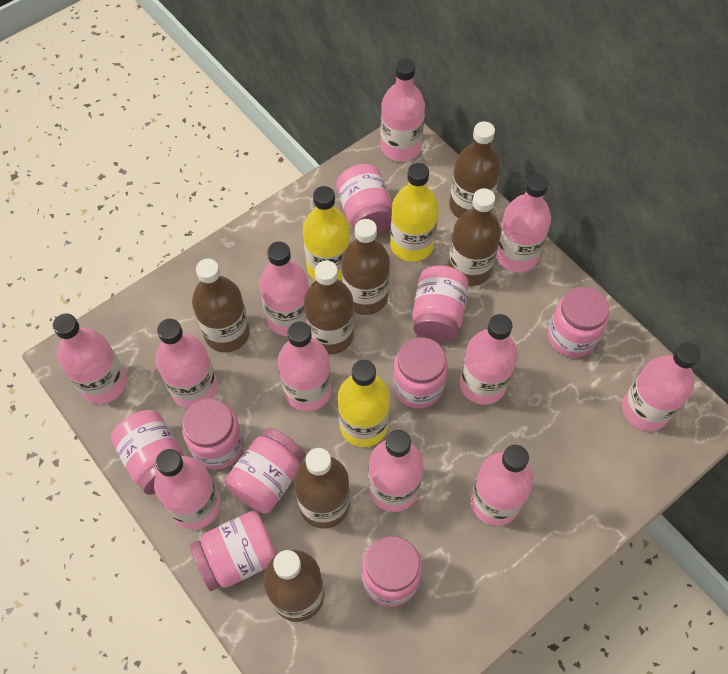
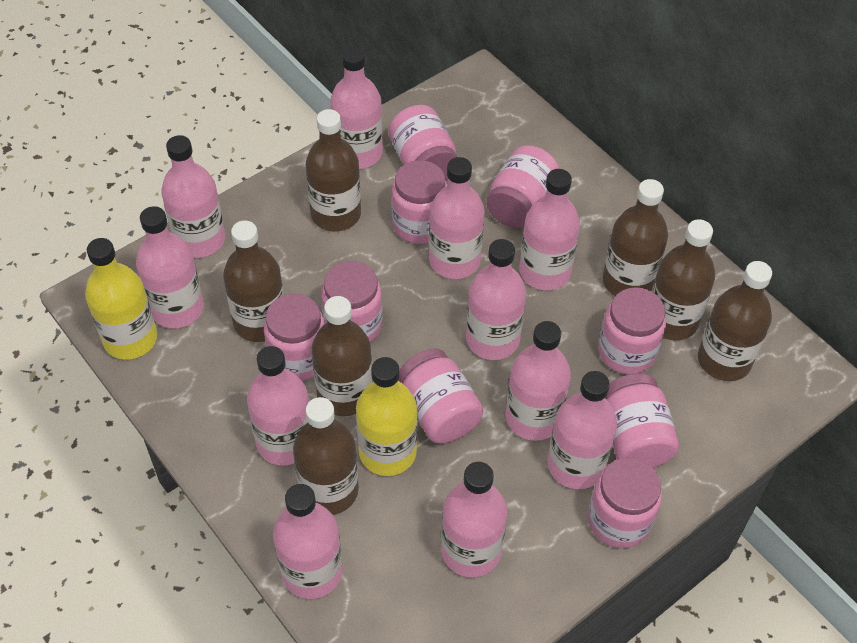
yellow bottle: 3 -> 2

